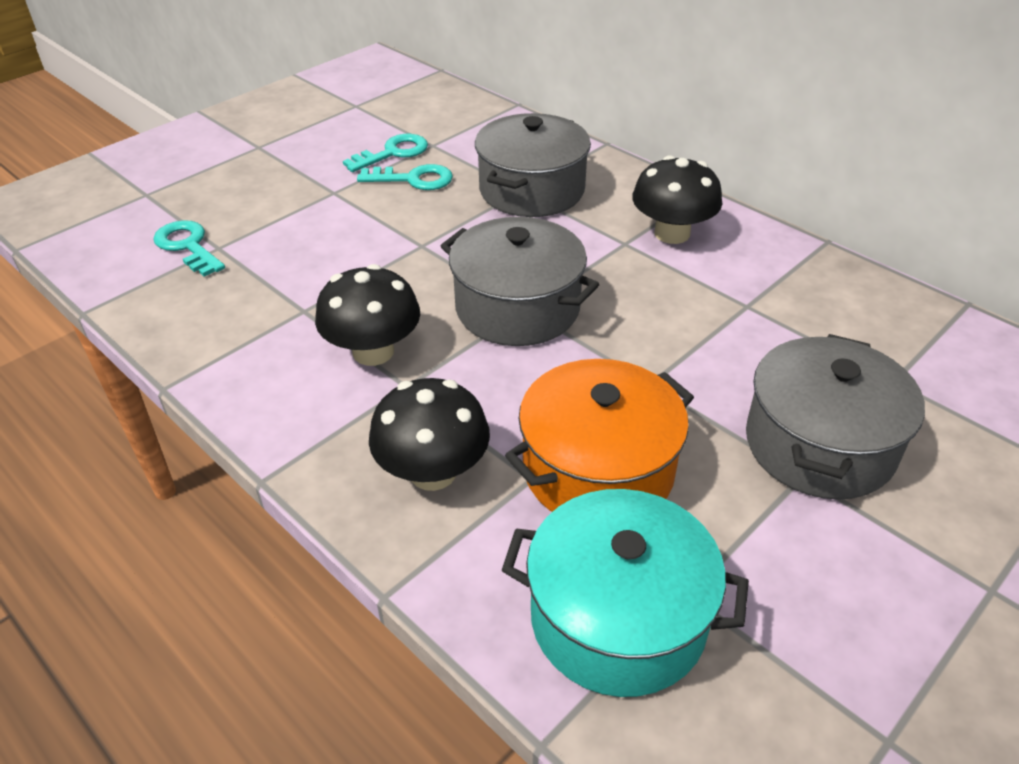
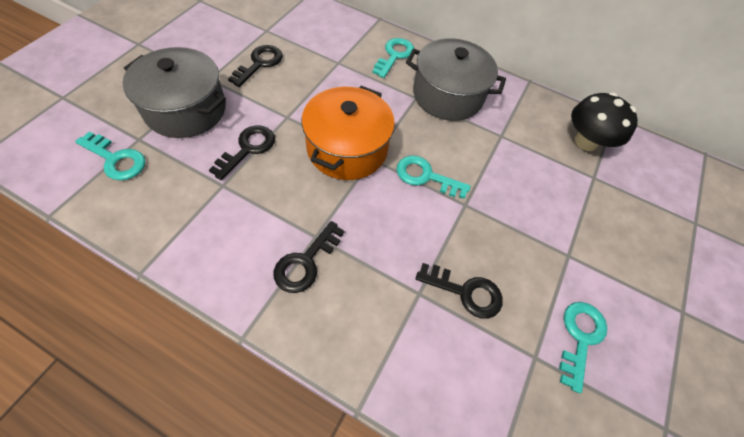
black key: 0 -> 4
black mushroom: 3 -> 1
grey pot: 3 -> 2
turquoise key: 3 -> 4
turquoise pot: 1 -> 0

